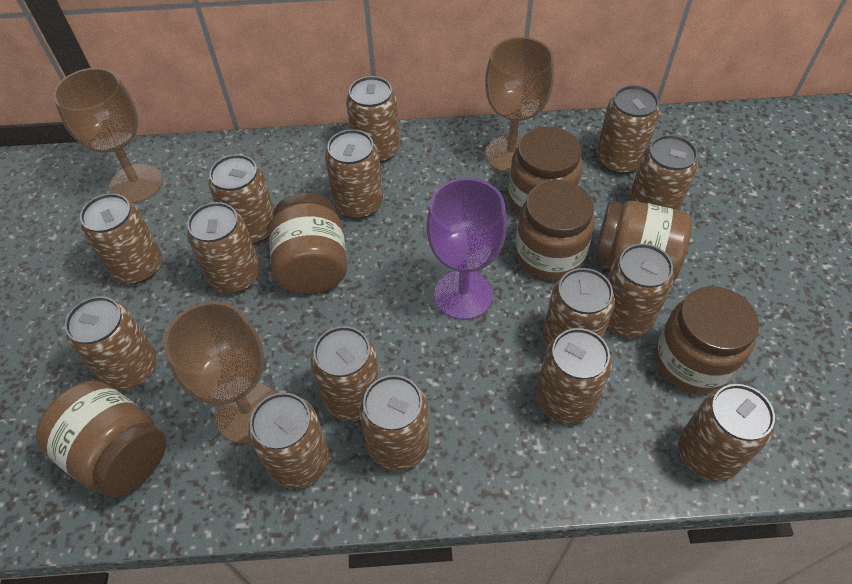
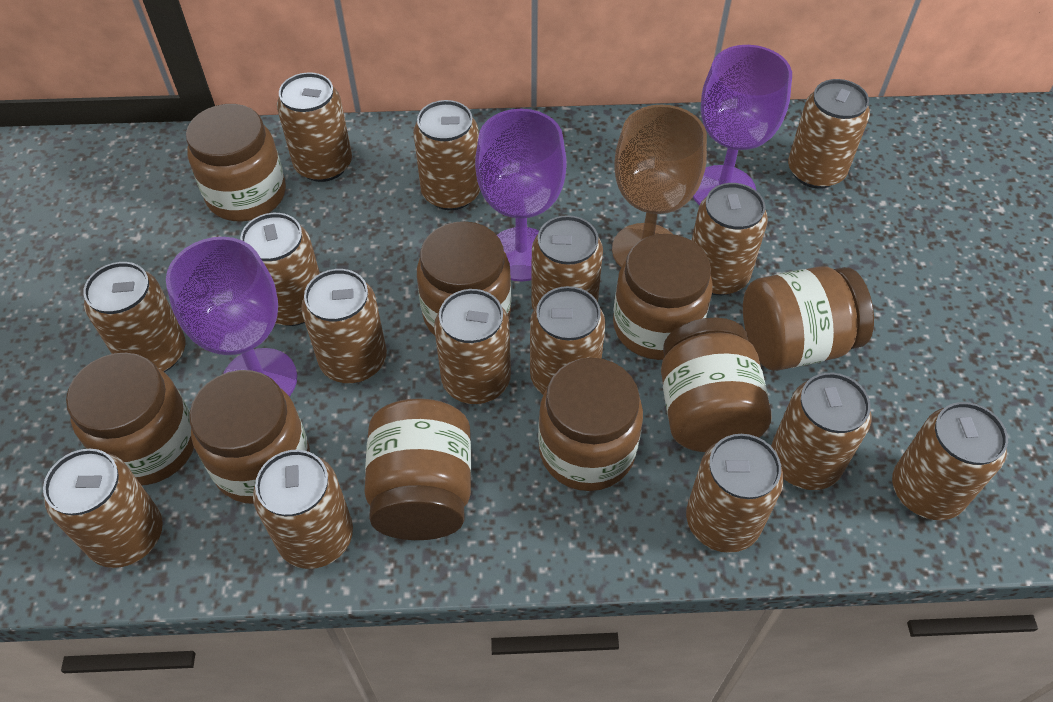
brown goblet: 3 -> 1
brown jar: 6 -> 9
purple goblet: 1 -> 3

